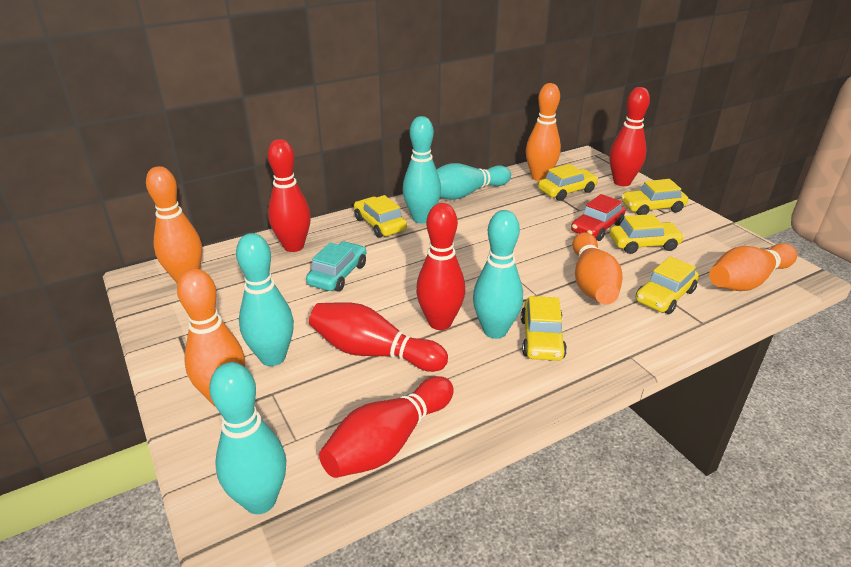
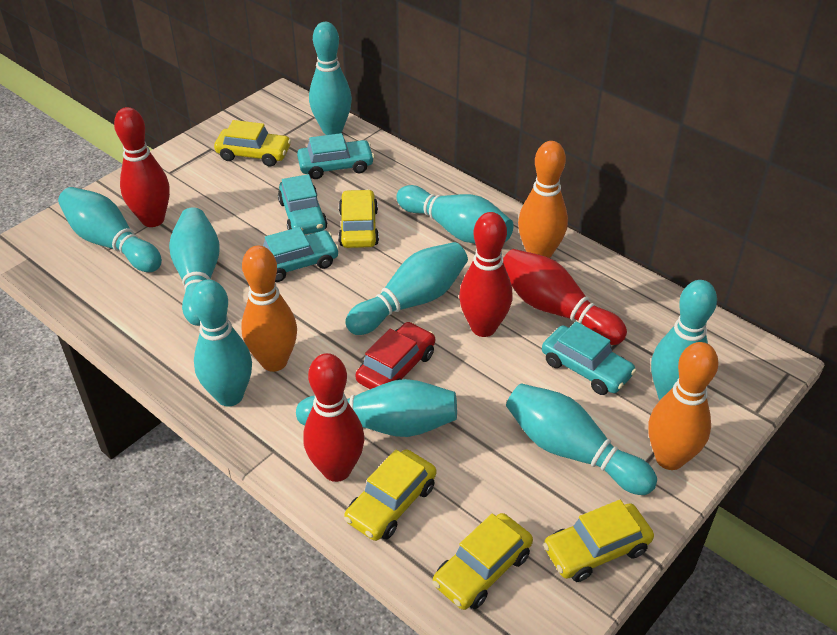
orange bowling pin: 5 -> 3
red bowling pin: 5 -> 4
turquoise bowling pin: 5 -> 9
turquoise car: 1 -> 4
yellow car: 6 -> 5

